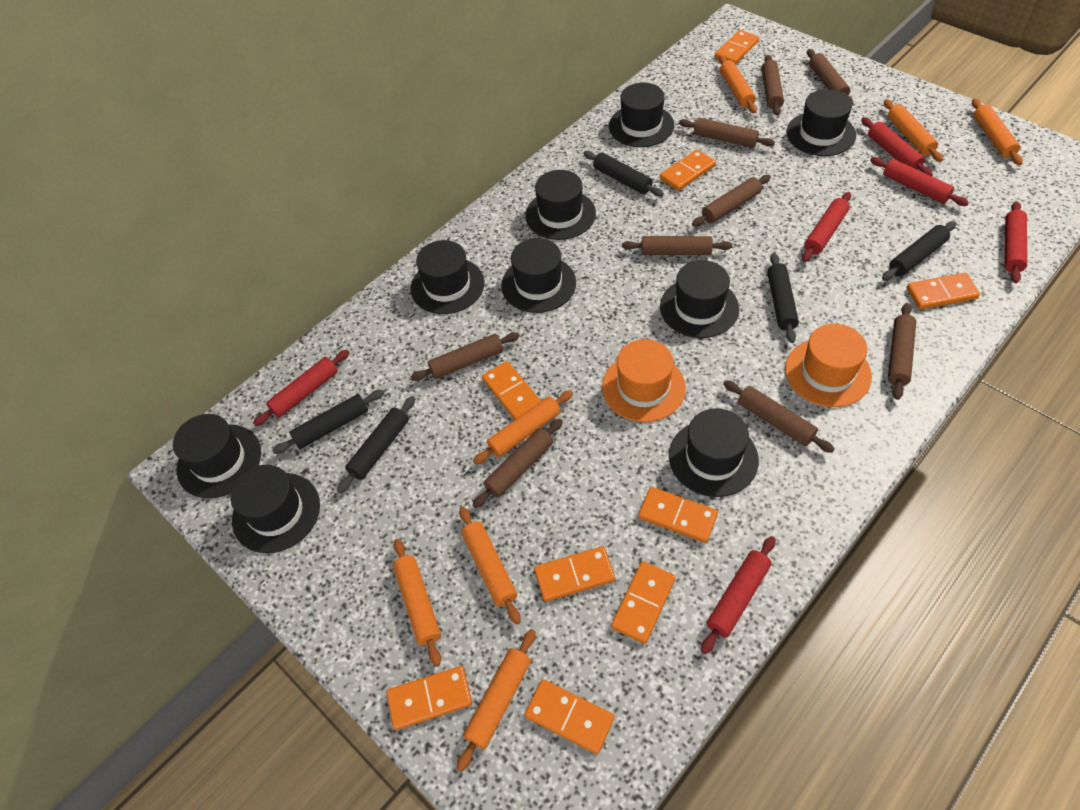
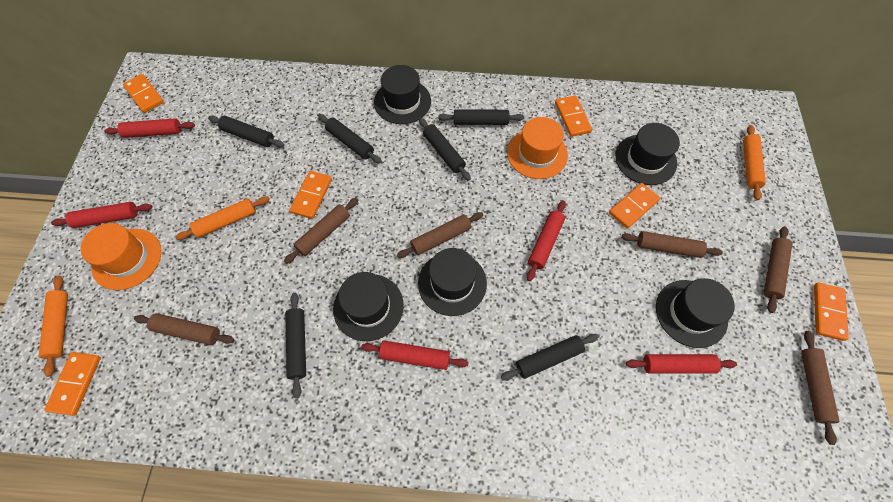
black hat: 9 -> 5
black rolling pin: 5 -> 6
brown rolling pin: 9 -> 6
orange domino: 9 -> 6
orange rolling pin: 7 -> 3
red rolling pin: 6 -> 5

